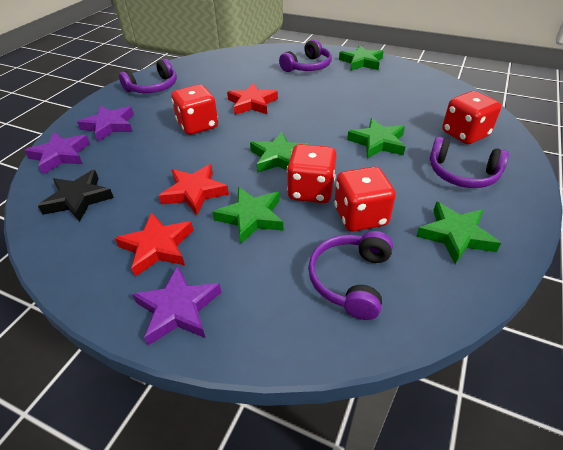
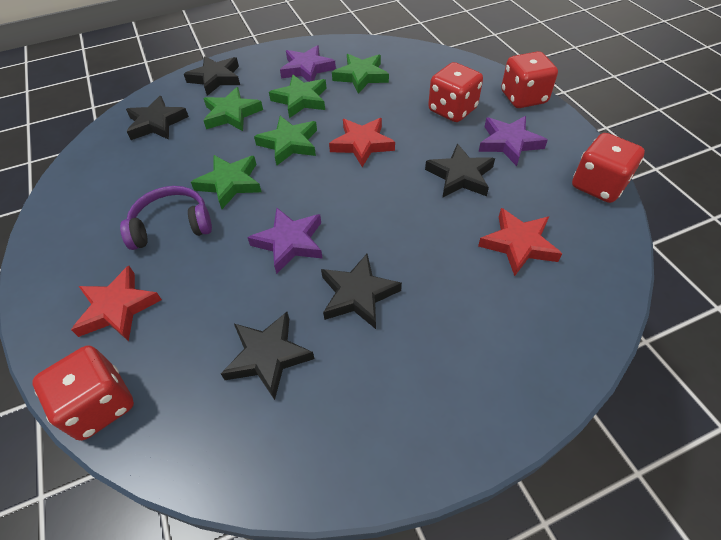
black star: 1 -> 5
purple headphones: 4 -> 1

